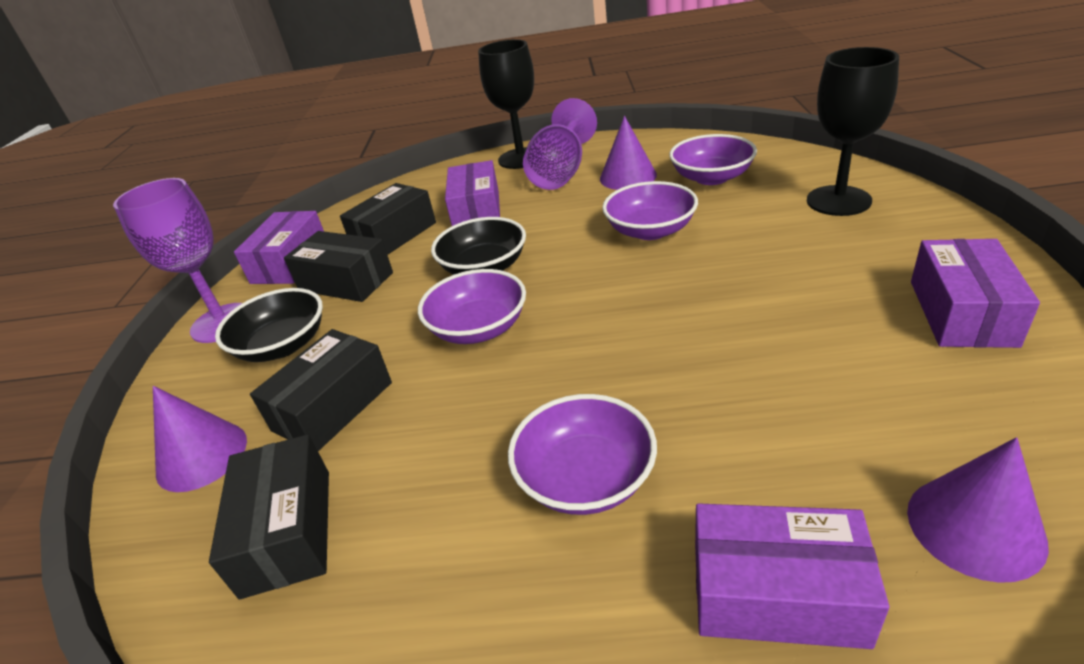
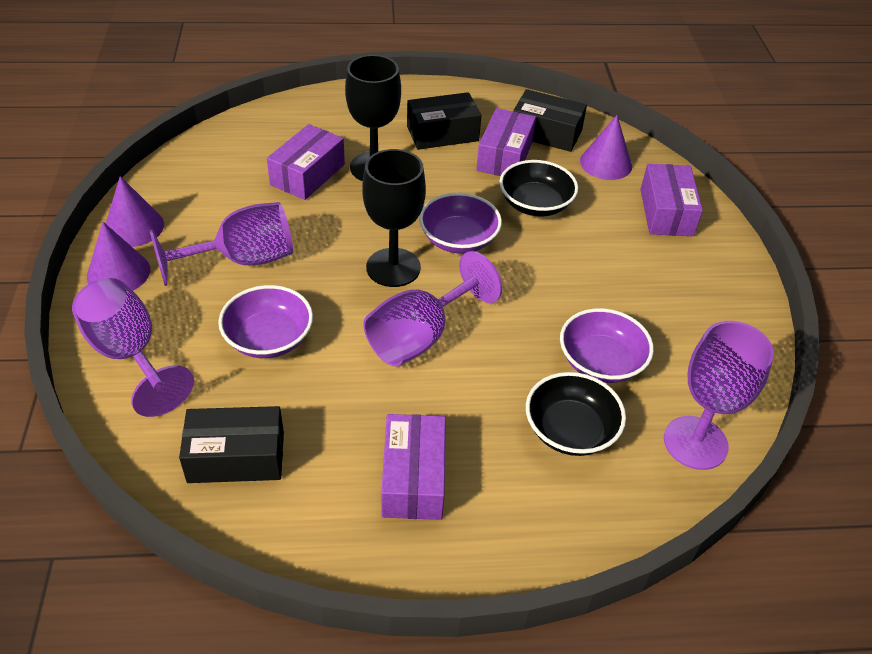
black box: 4 -> 3
purple bowl: 4 -> 3
purple goblet: 2 -> 4

